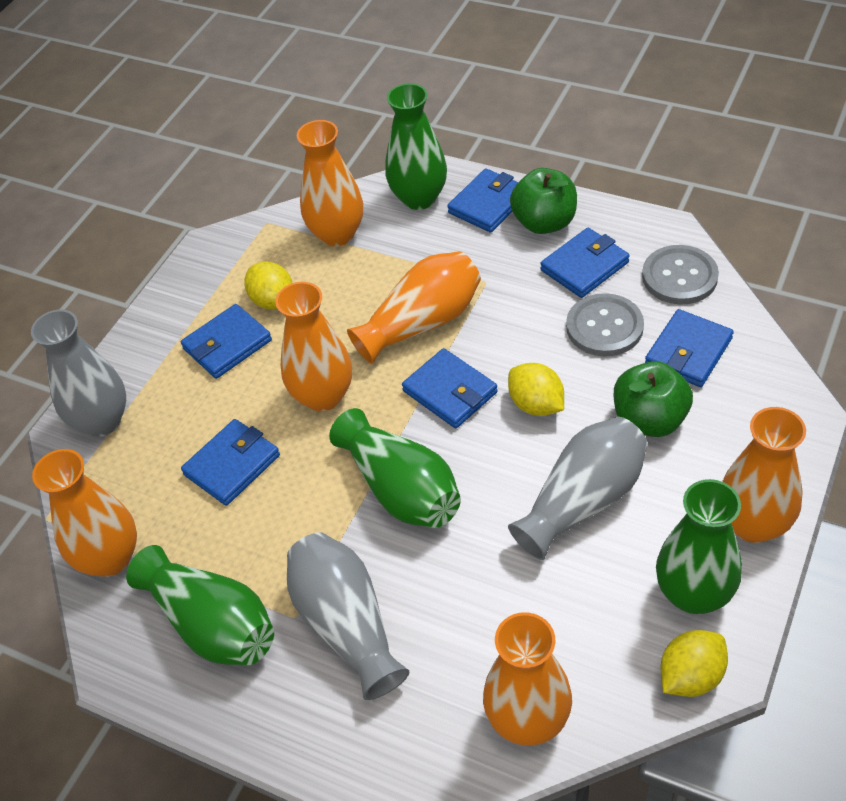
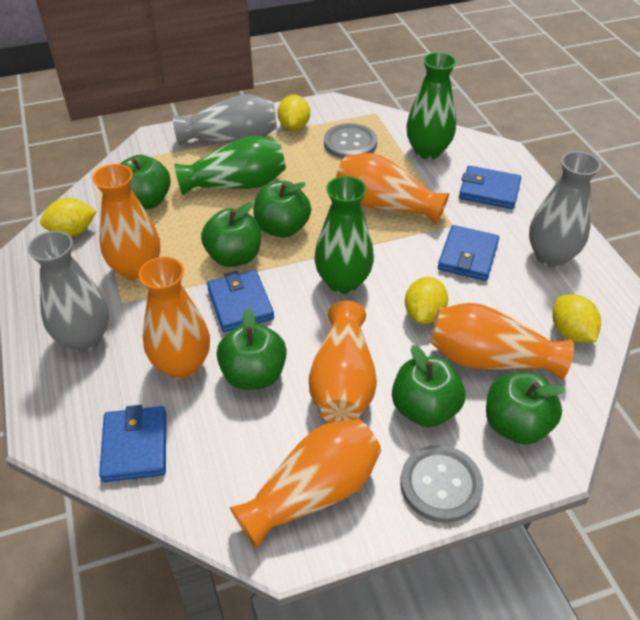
blue wallet: 6 -> 4
green apple: 2 -> 6
green vase: 4 -> 3
yellow lemon: 3 -> 4

